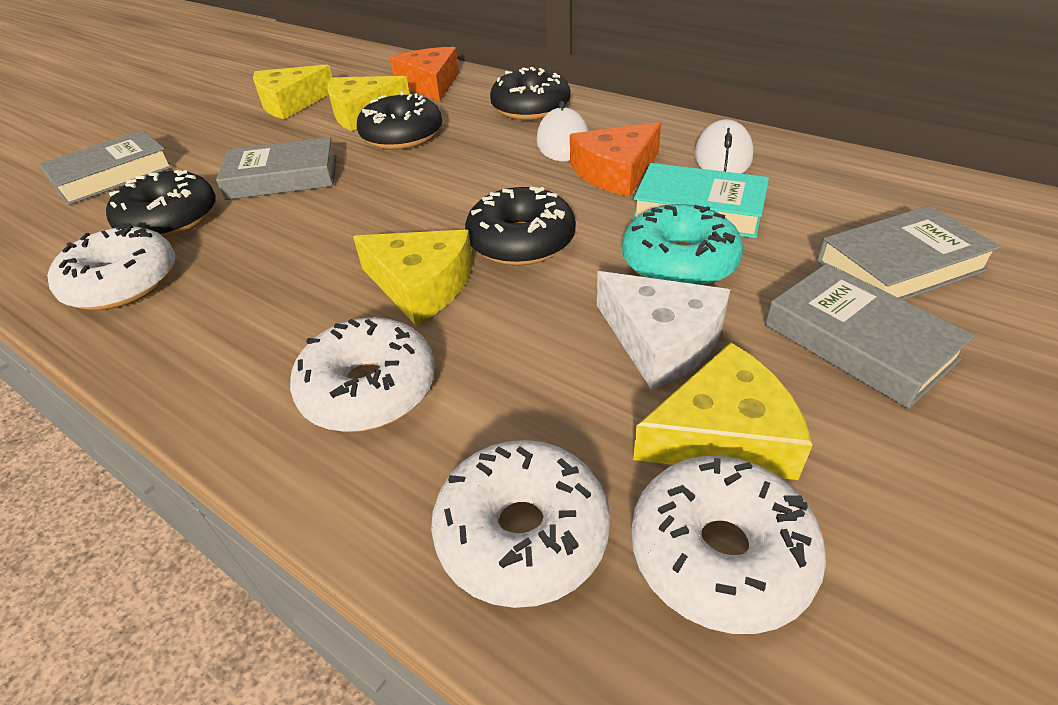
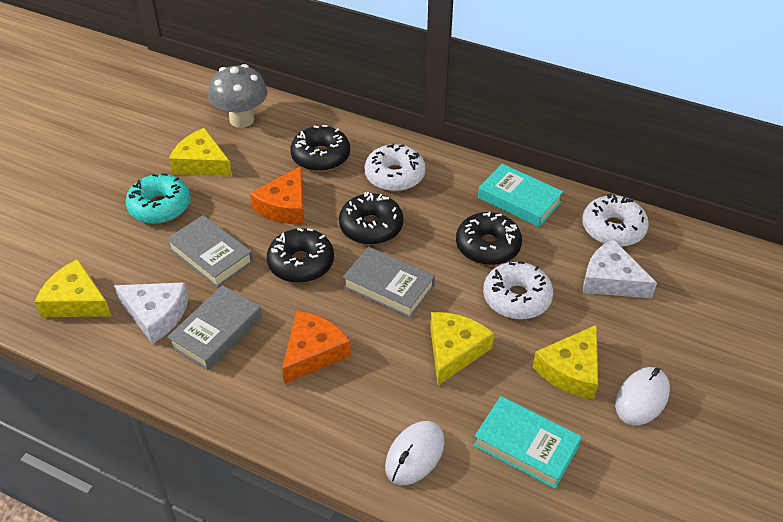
grey book: 4 -> 3
grey mushroom: 0 -> 1
turquoise book: 1 -> 2
white cheese: 1 -> 2
white donut: 4 -> 3

